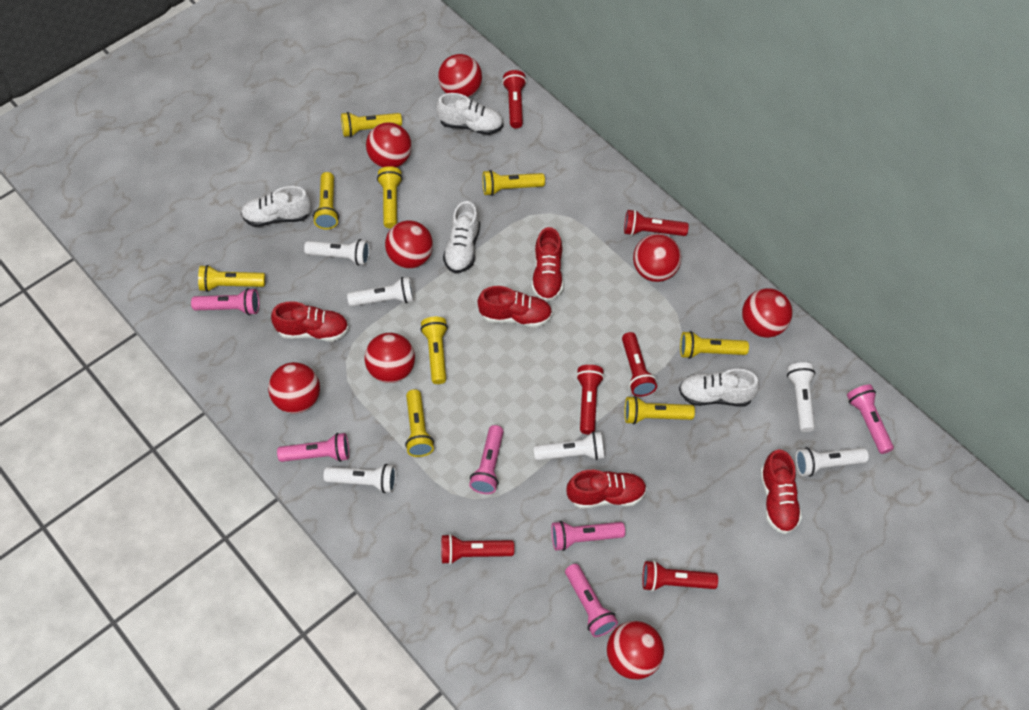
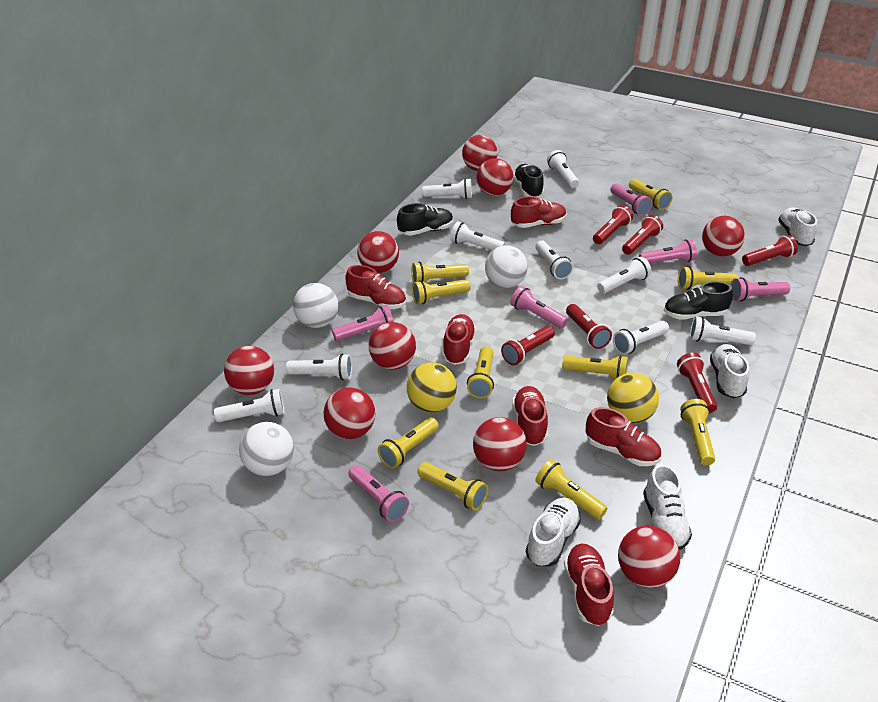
black shoe: 0 -> 3
red ball: 8 -> 9
red shoe: 5 -> 6
white ball: 0 -> 3
white flashlight: 6 -> 9
yellow ball: 0 -> 2
yellow flashlight: 9 -> 10

